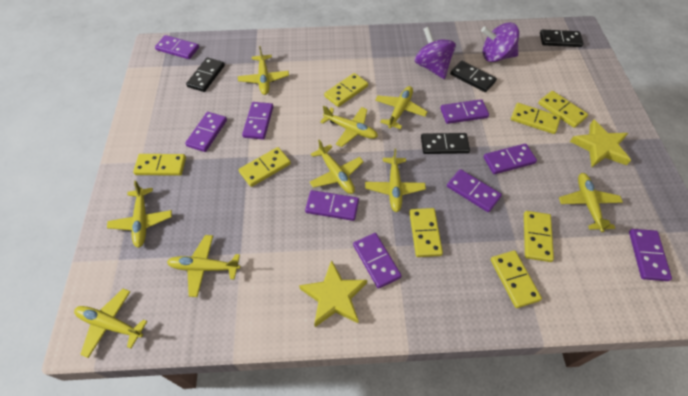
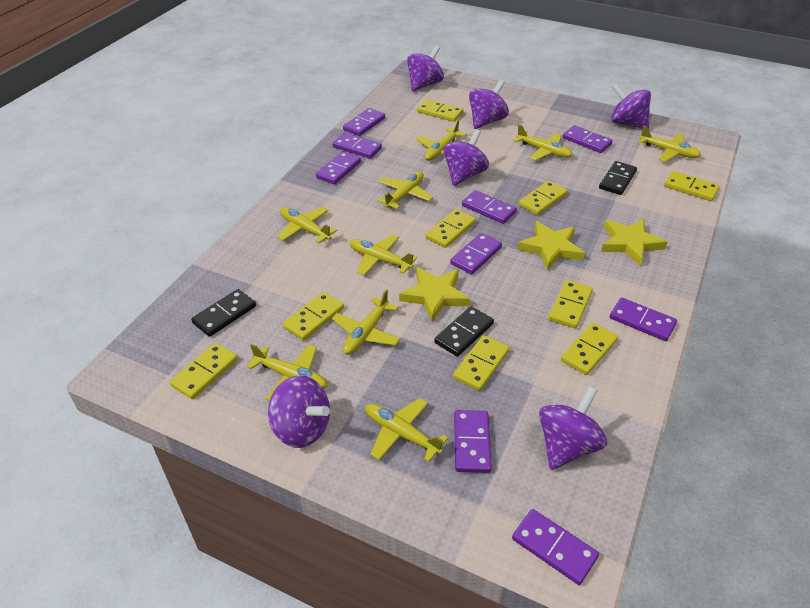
black domino: 4 -> 3
purple spinning top: 2 -> 6
yellow domino: 8 -> 9
yellow star: 2 -> 3

